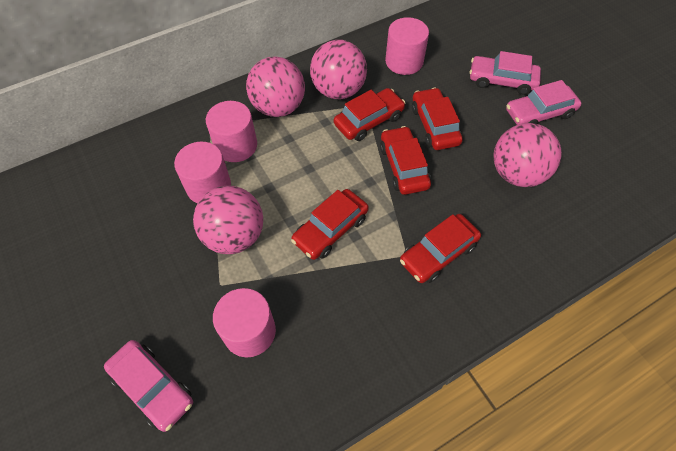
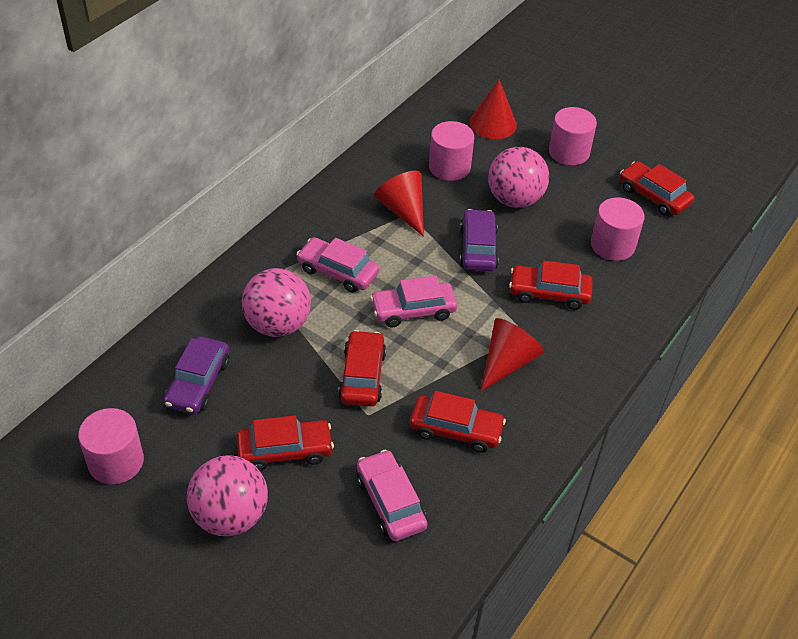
pink ball: 4 -> 3
purple car: 0 -> 2
red cone: 0 -> 3

